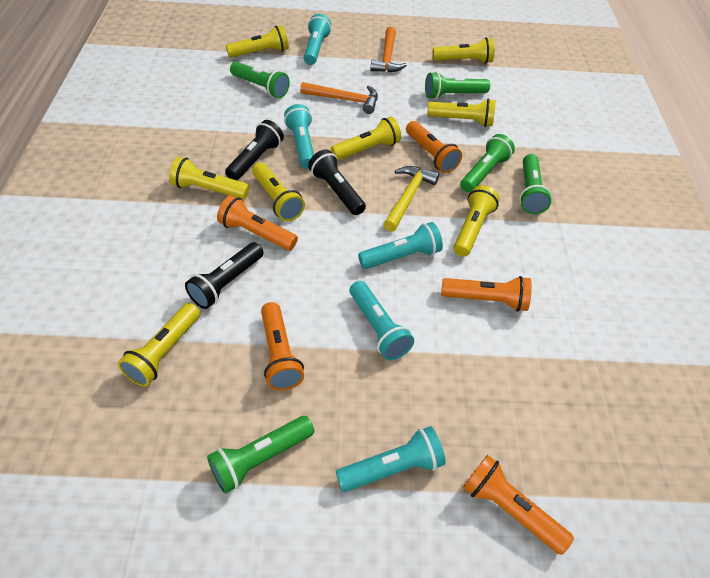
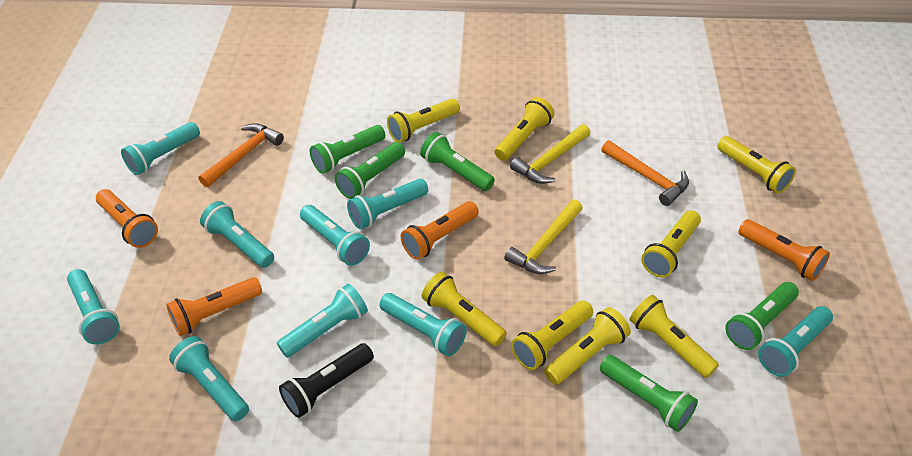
black flashlight: 3 -> 1
orange flashlight: 5 -> 4
turquoise flashlight: 5 -> 9
yellow hammer: 1 -> 2

